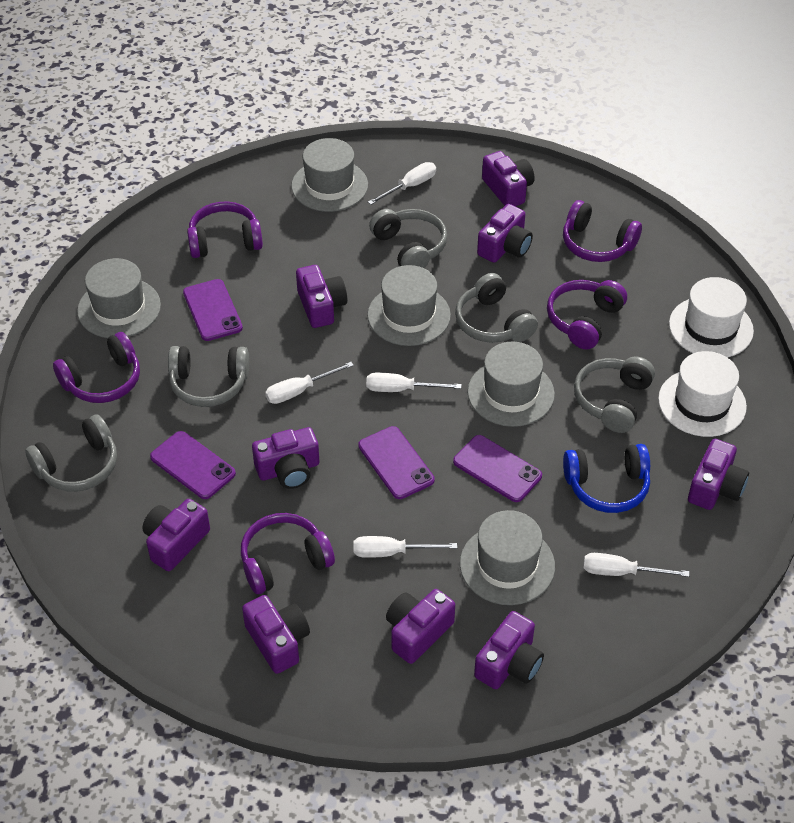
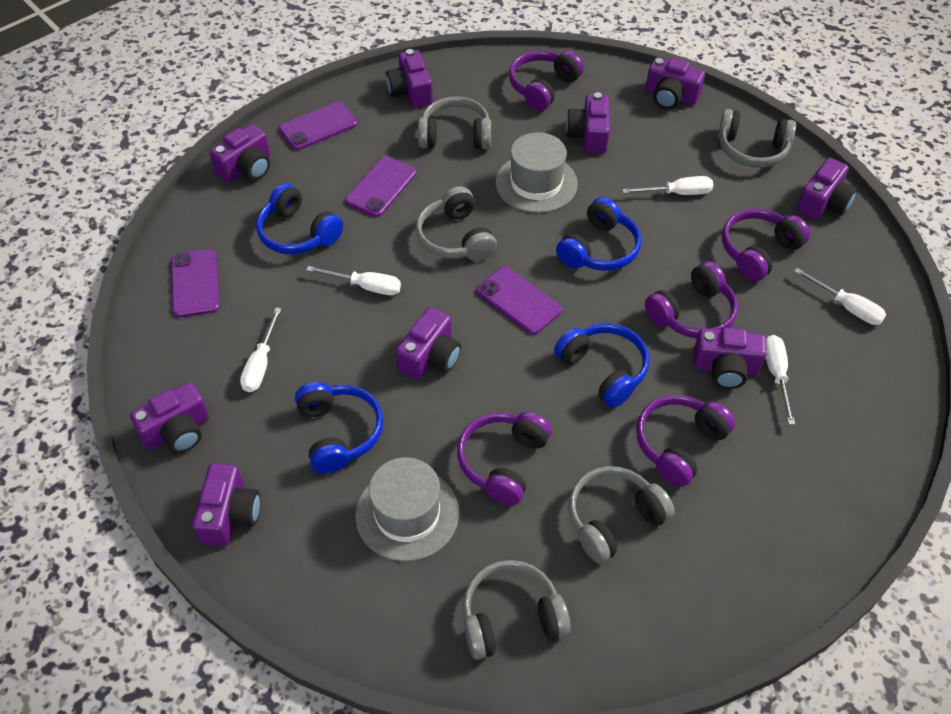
blue headphones: 1 -> 4
grey hat: 5 -> 2
white hat: 2 -> 0

